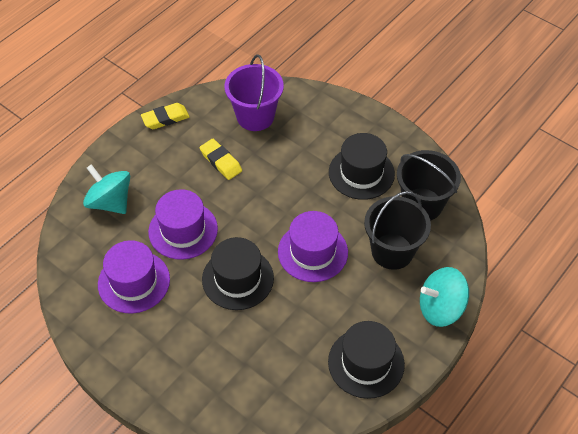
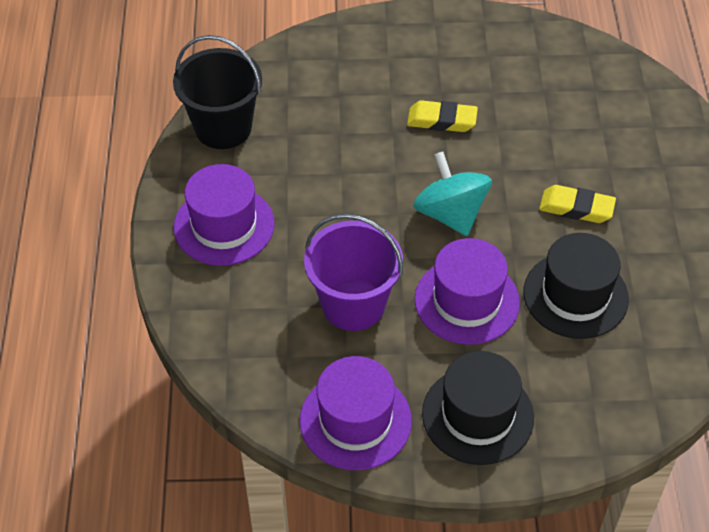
black bucket: 2 -> 1
black hat: 3 -> 2
turquoise spinning top: 2 -> 1

